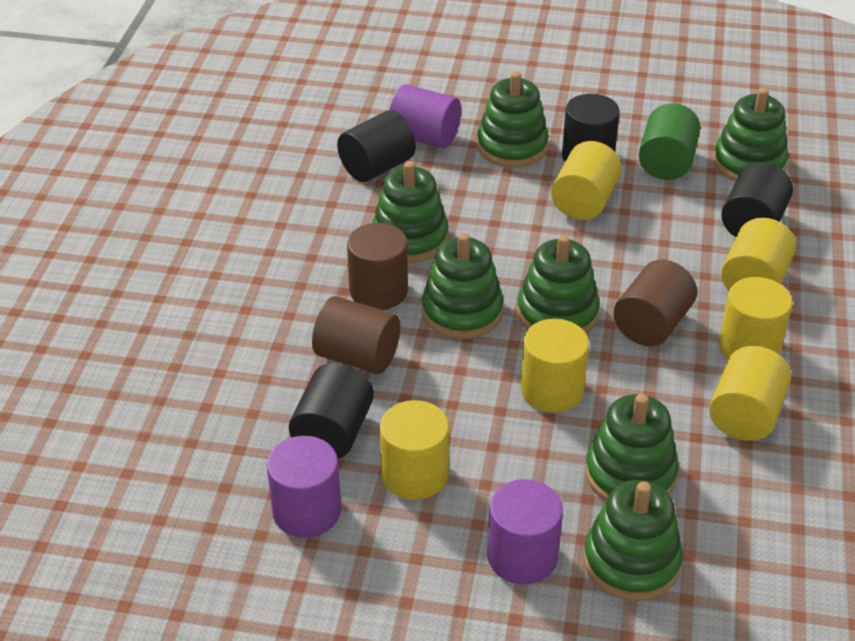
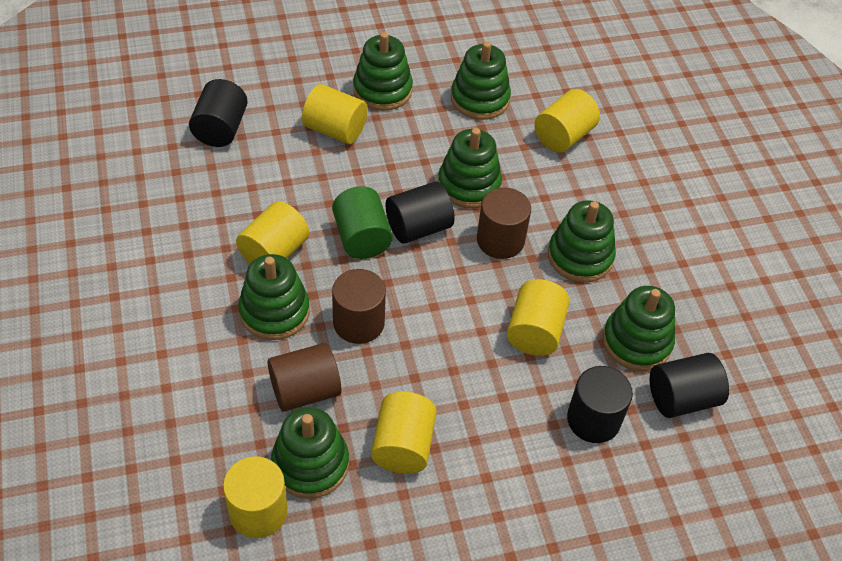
purple cylinder: 3 -> 0

